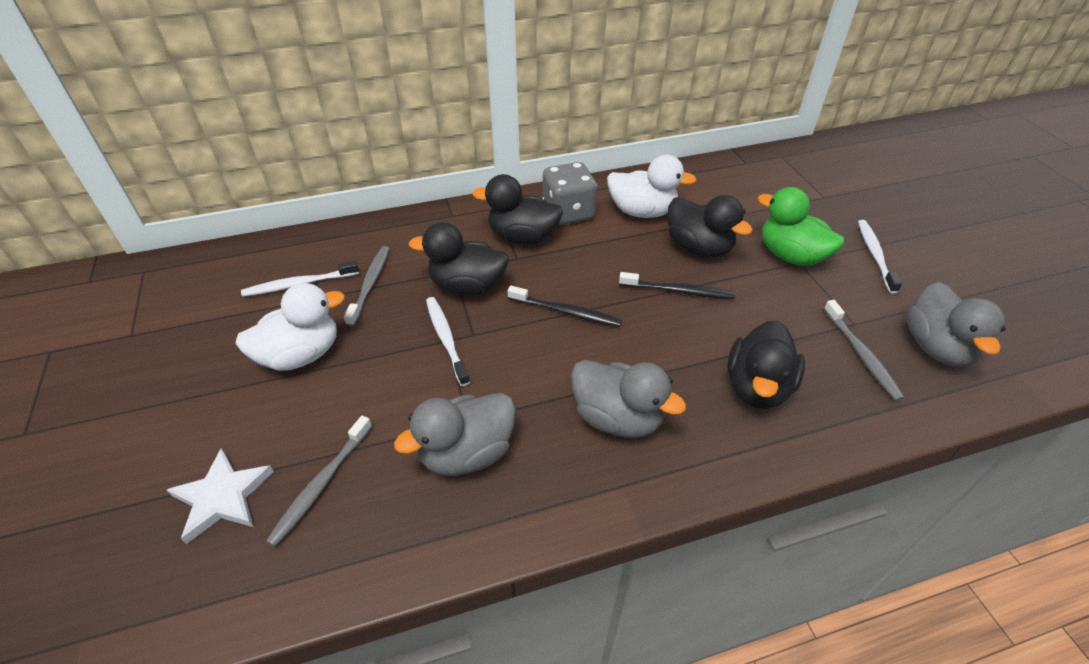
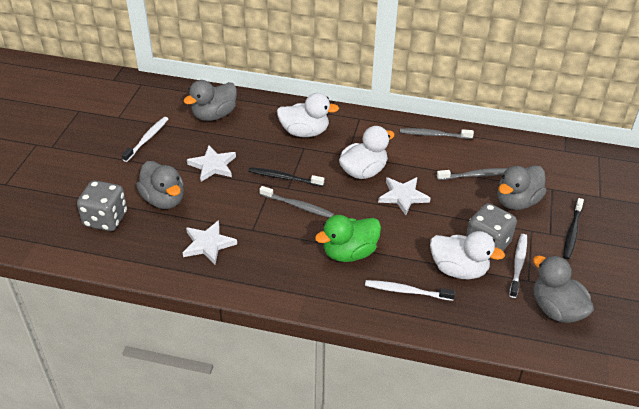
black duck: 4 -> 0
grey dice: 1 -> 2
grey duck: 3 -> 4
white duck: 2 -> 3
white star: 1 -> 3

